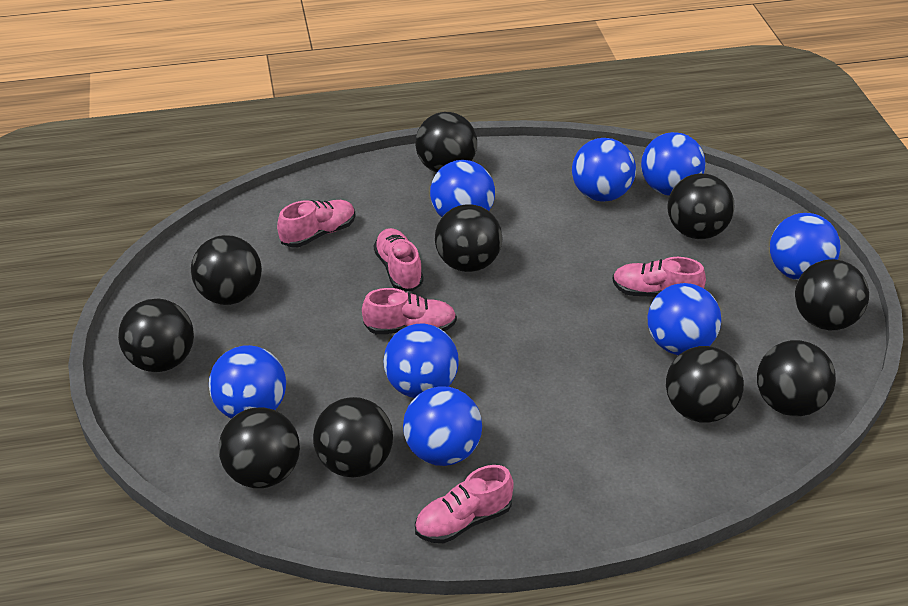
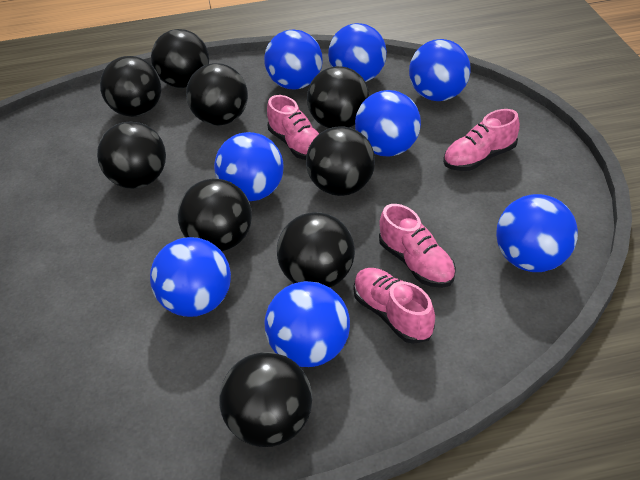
black ball: 10 -> 9
pink shoe: 5 -> 4

